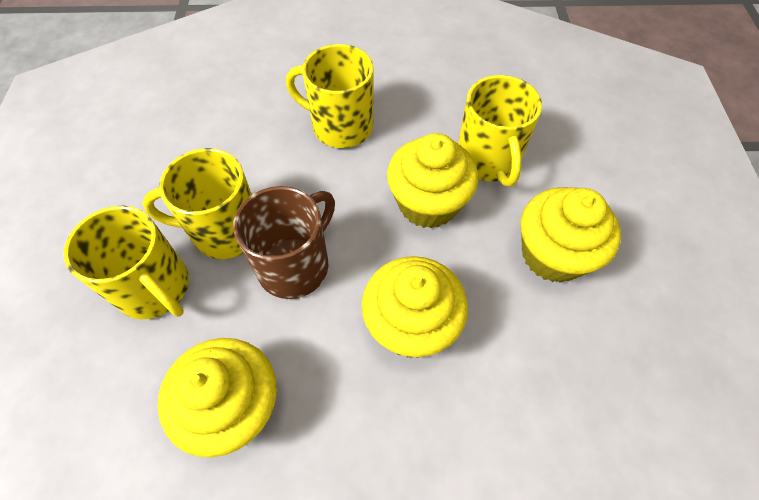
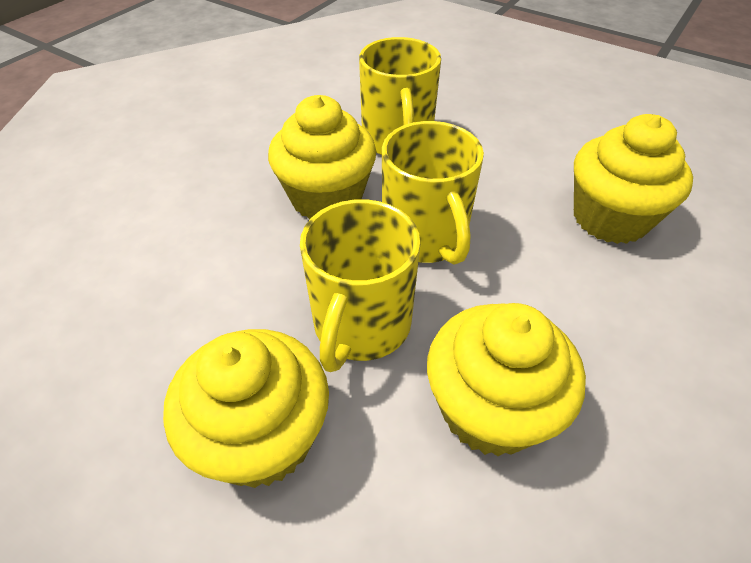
brown mug: 1 -> 0
yellow mug: 4 -> 3

